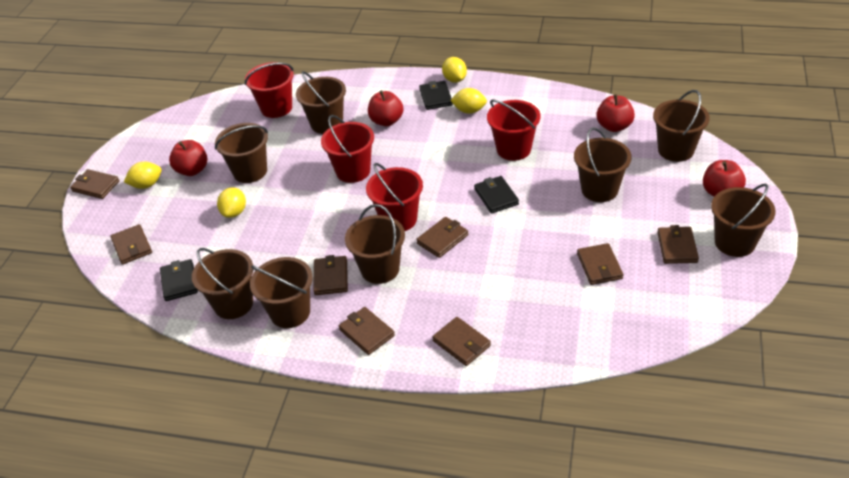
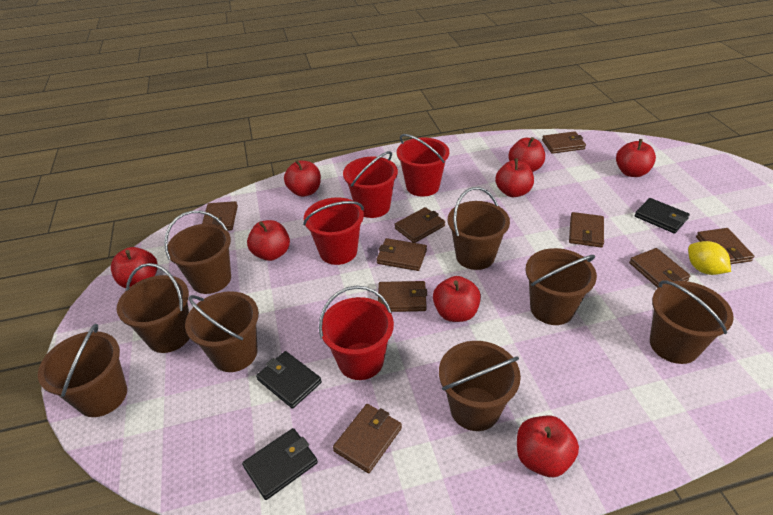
brown wallet: 8 -> 9
red apple: 4 -> 8
yellow lemon: 4 -> 1

